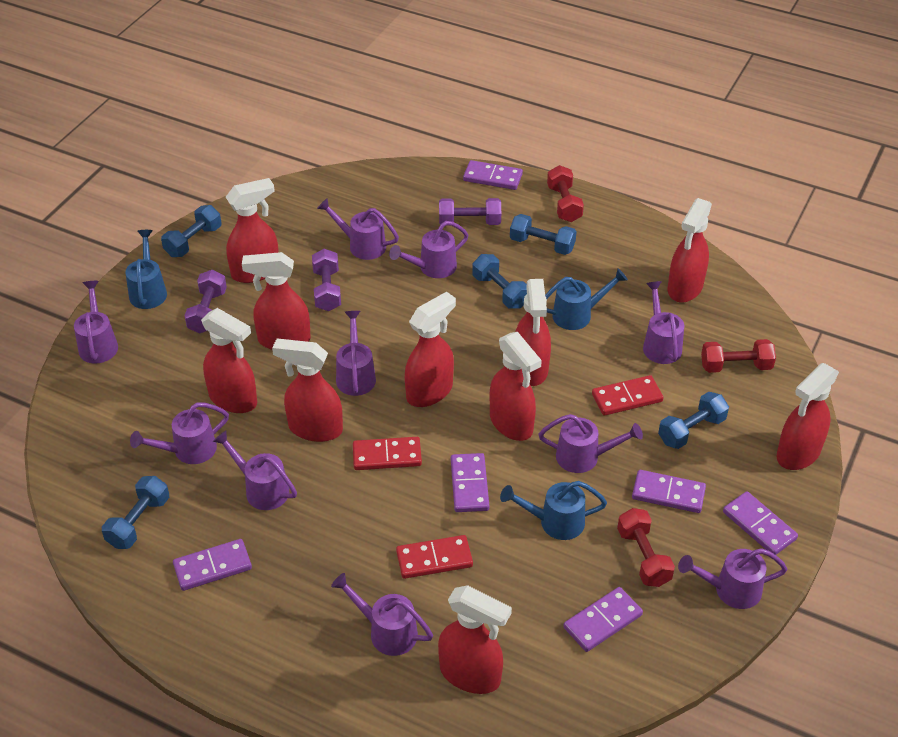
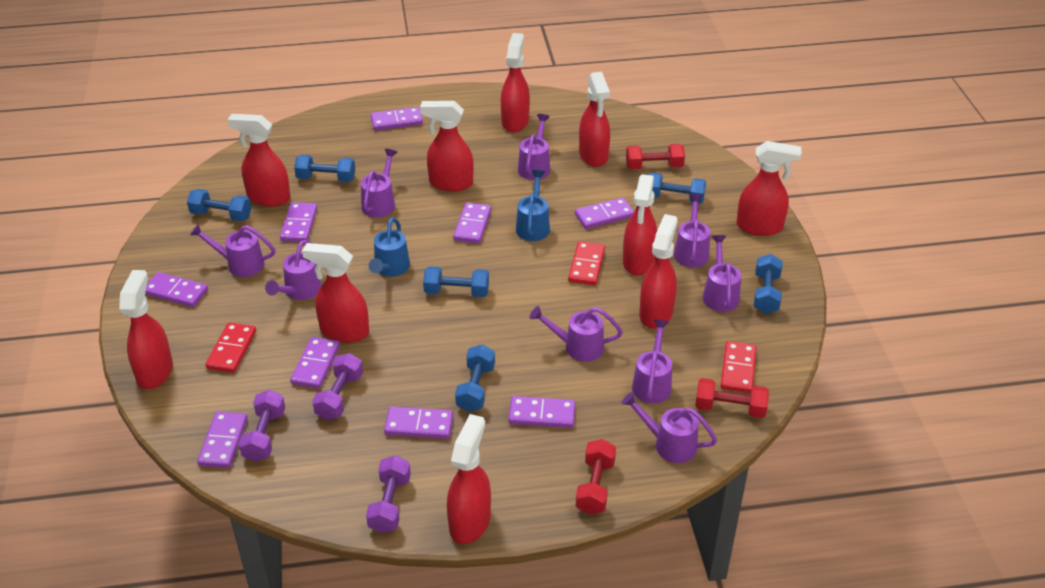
blue dumbbell: 5 -> 6
blue watering can: 3 -> 2
purple domino: 6 -> 9
purple watering can: 10 -> 9

